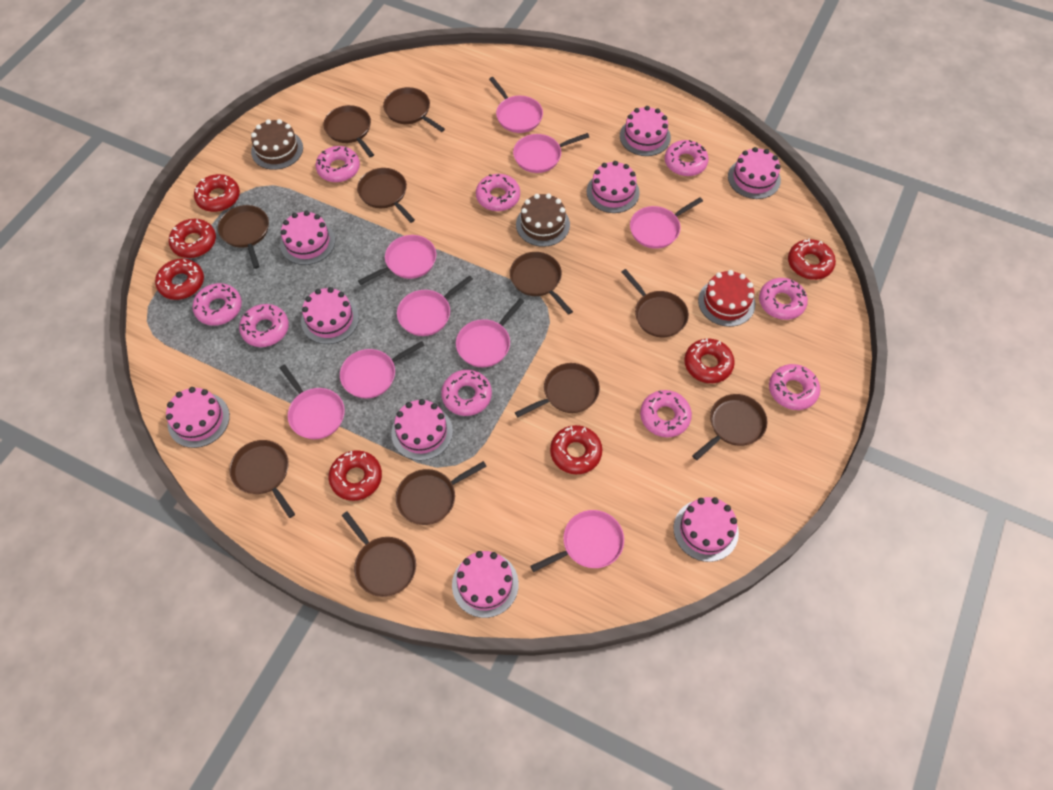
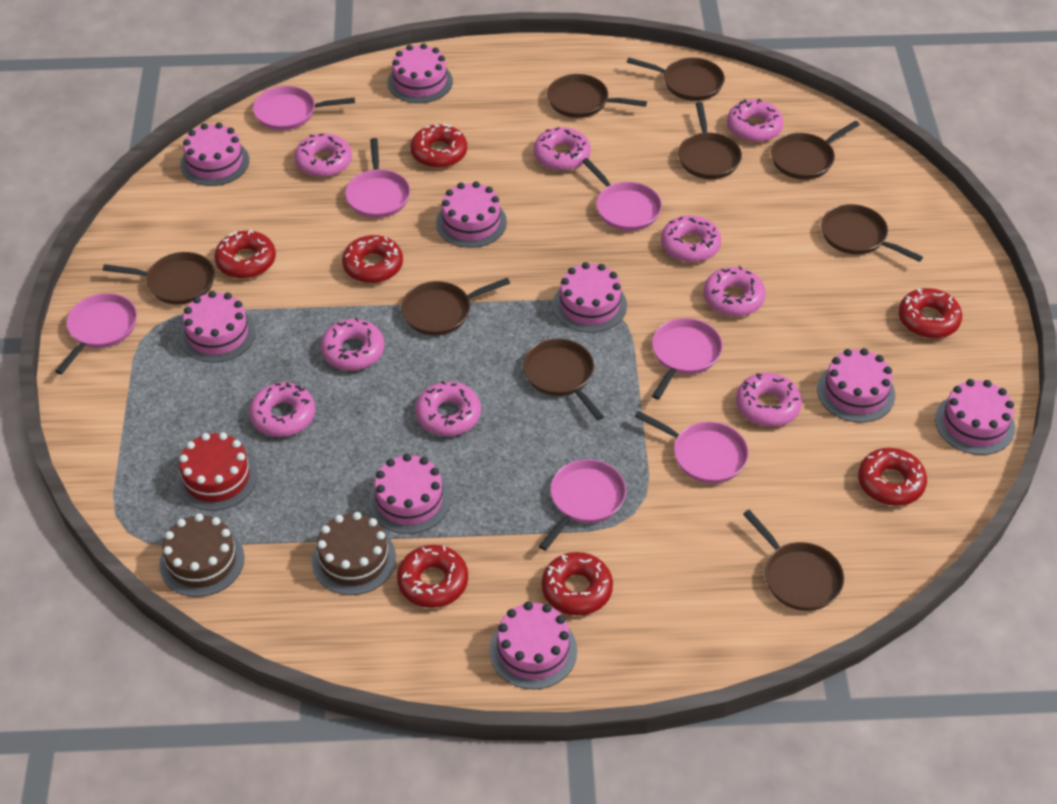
brown pan: 11 -> 9
pink pan: 9 -> 7

